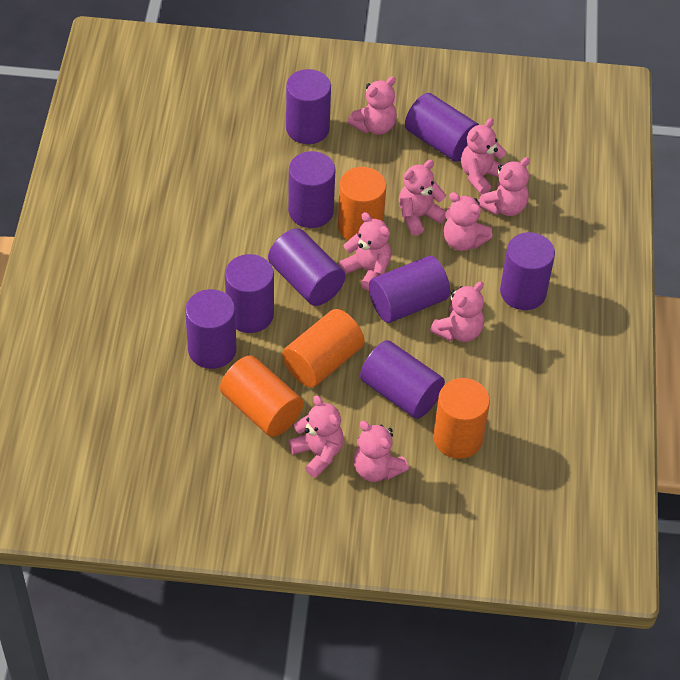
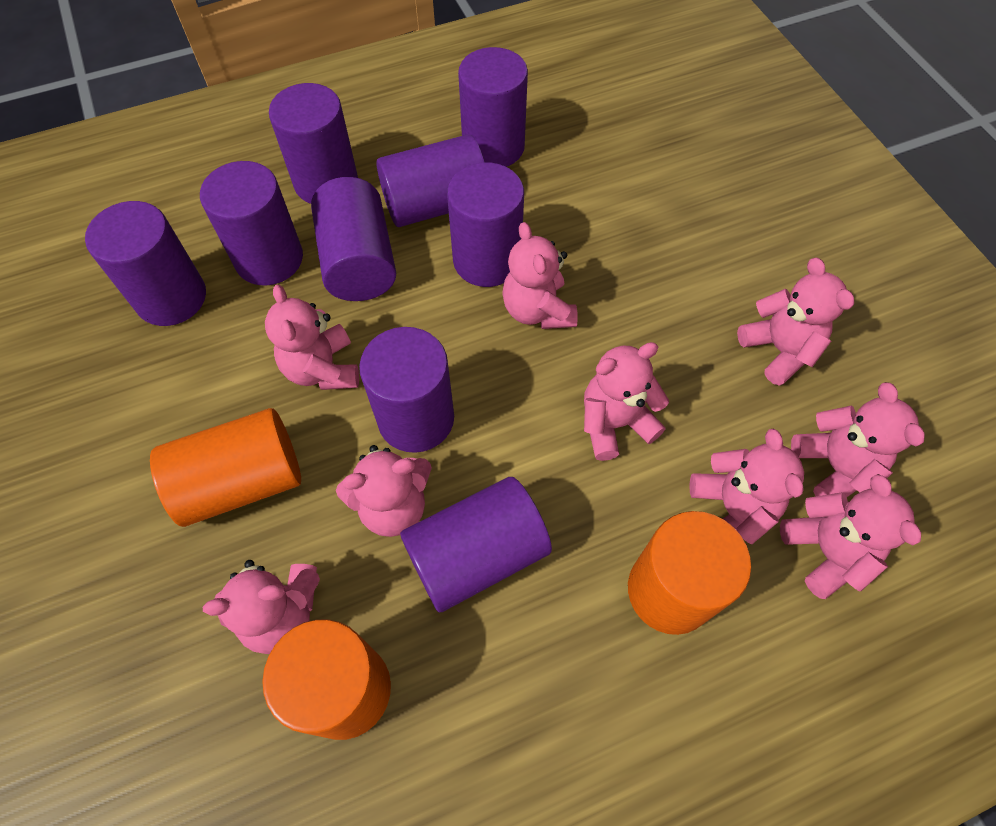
orange cylinder: 4 -> 3

